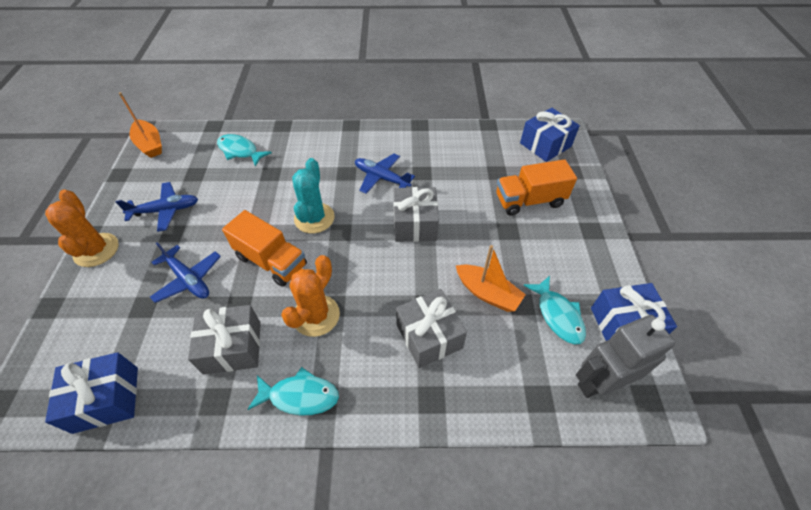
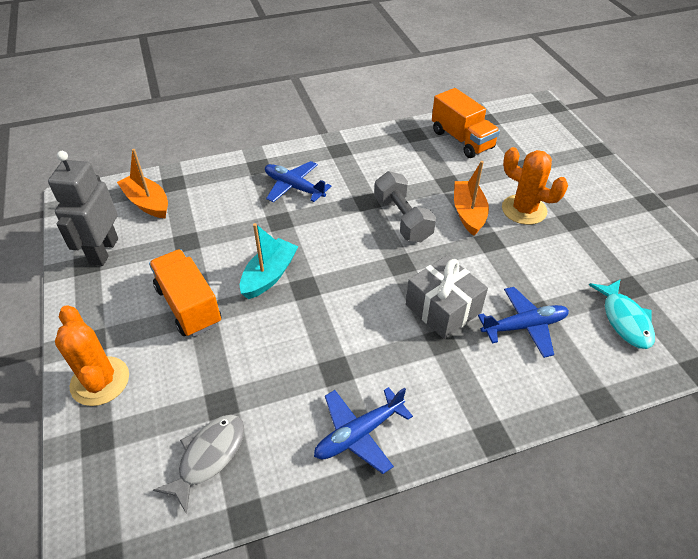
blue gift: 3 -> 0
grey dumbbell: 0 -> 1
grey fish: 0 -> 1
grey gift: 3 -> 1
turquoise boat: 0 -> 1
turquoise cactus: 1 -> 0
turquoise fish: 3 -> 1

